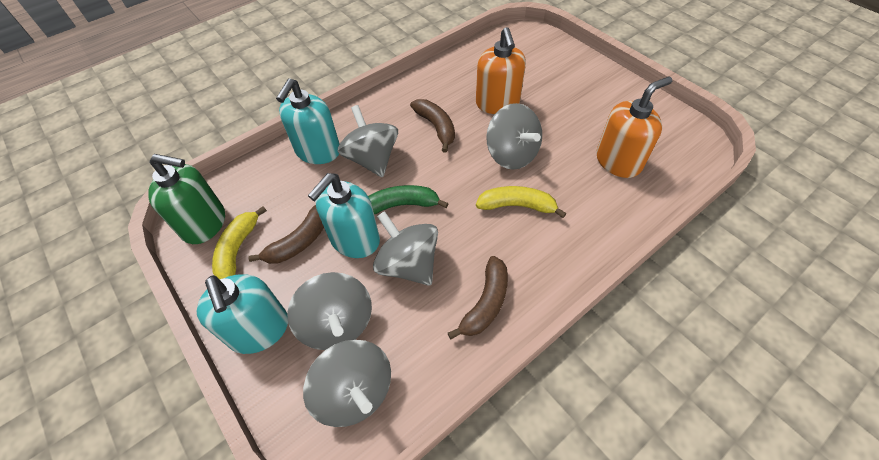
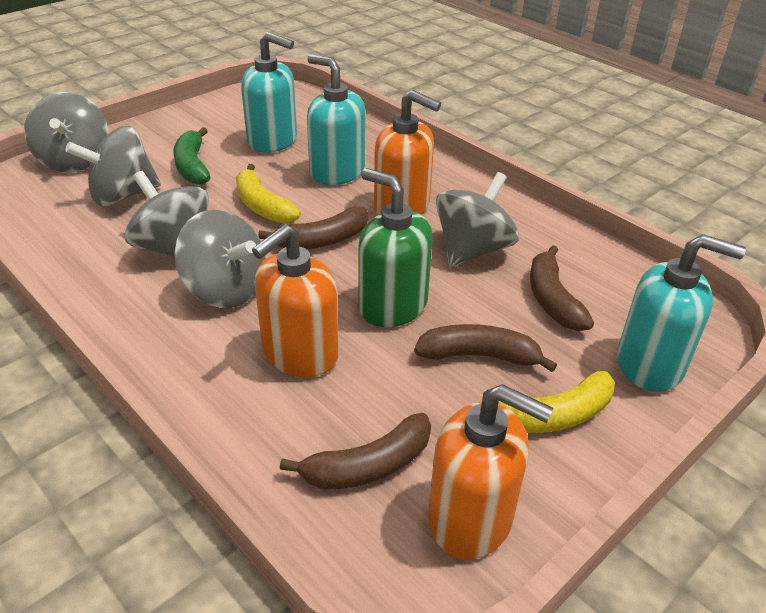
brown banana: 3 -> 4
orange soap dispenser: 2 -> 3

